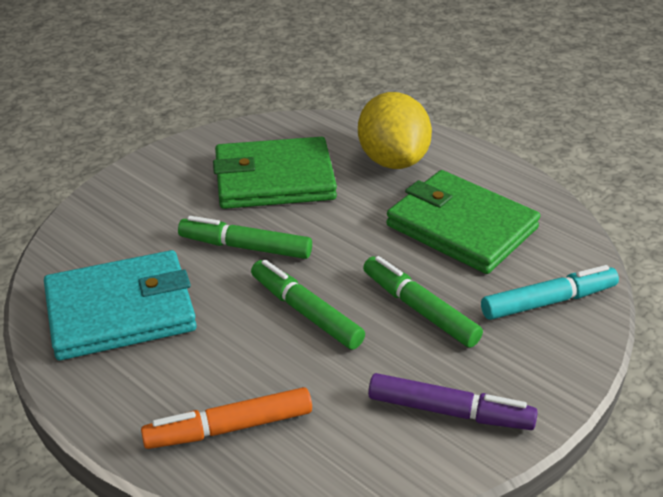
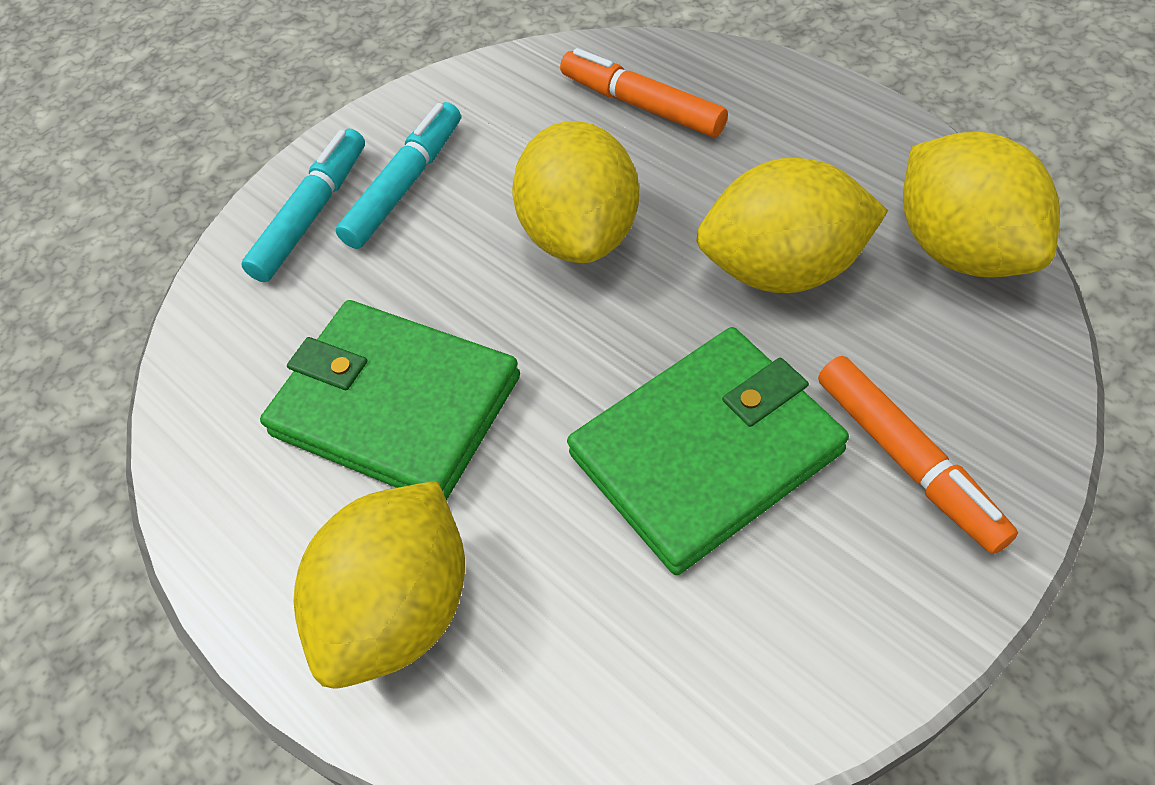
green marker: 3 -> 0
orange marker: 1 -> 2
purple marker: 1 -> 0
turquoise marker: 1 -> 2
turquoise wallet: 1 -> 0
yellow lemon: 1 -> 4

